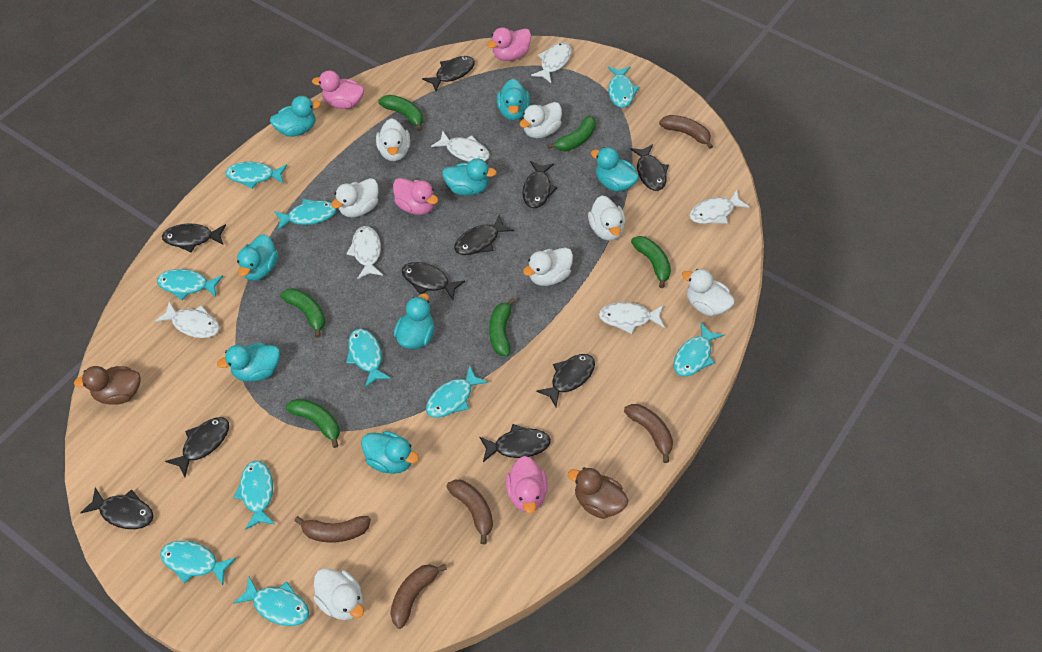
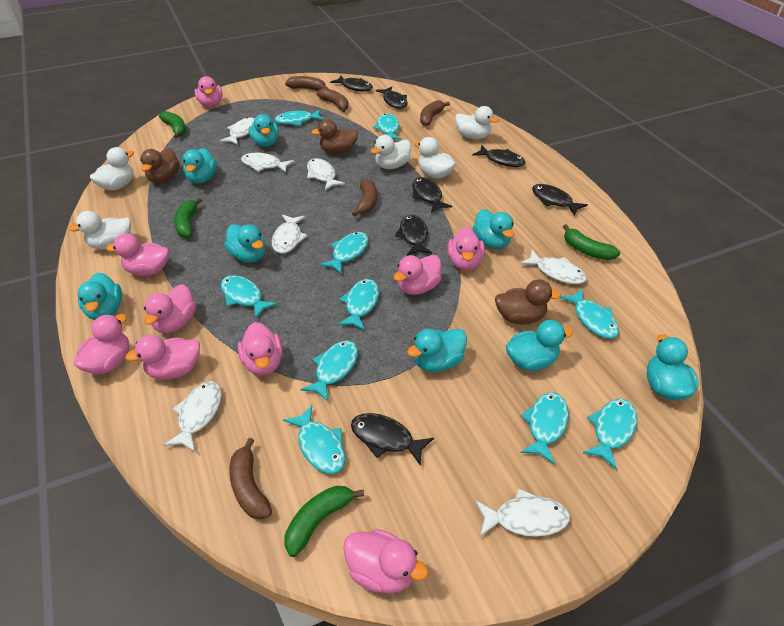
black fish: 10 -> 7
brown duck: 2 -> 3
green banana: 6 -> 4
pink duck: 4 -> 9
white duck: 7 -> 5
white fish: 6 -> 7

